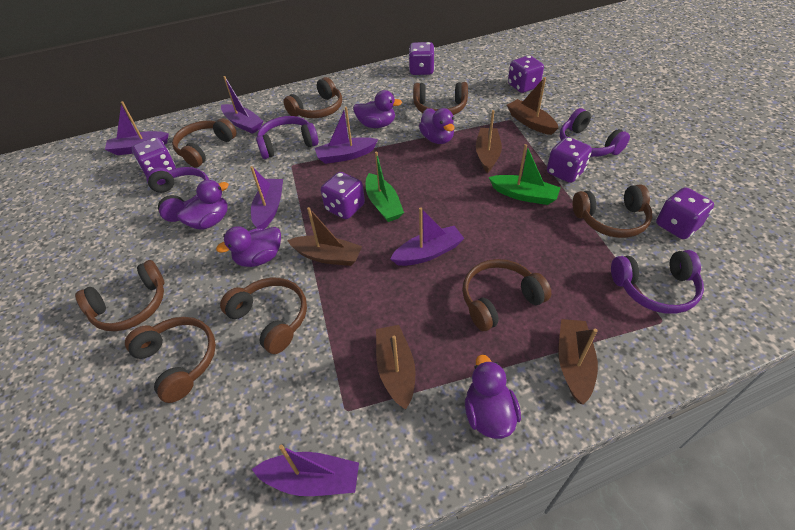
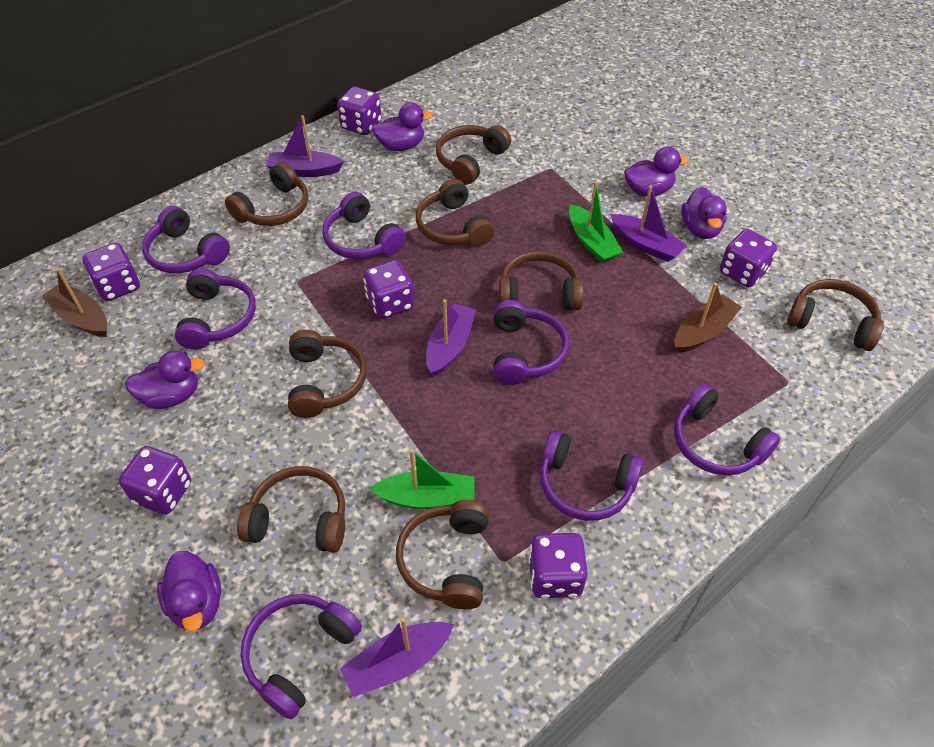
brown boat: 5 -> 2
purple boat: 6 -> 4
purple headphones: 4 -> 7

